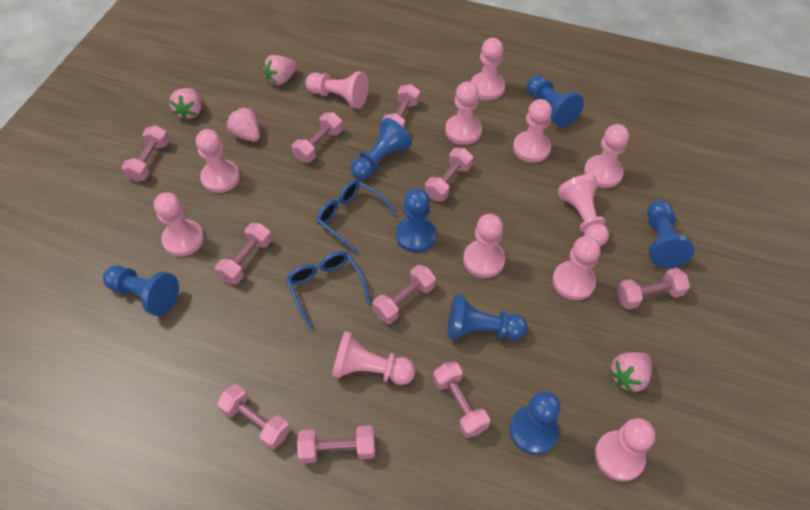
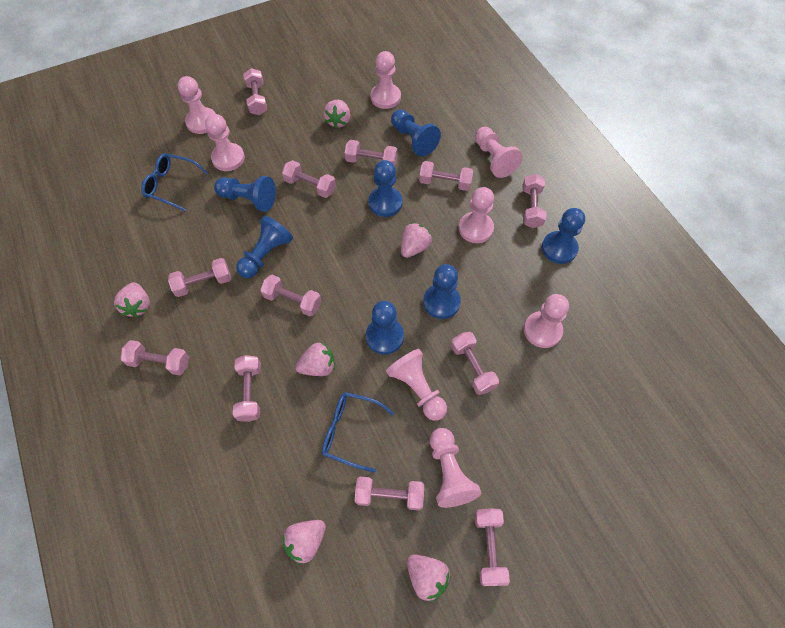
pink dumbbell: 10 -> 12
pink pawn: 12 -> 8
pink strawberry: 4 -> 6

